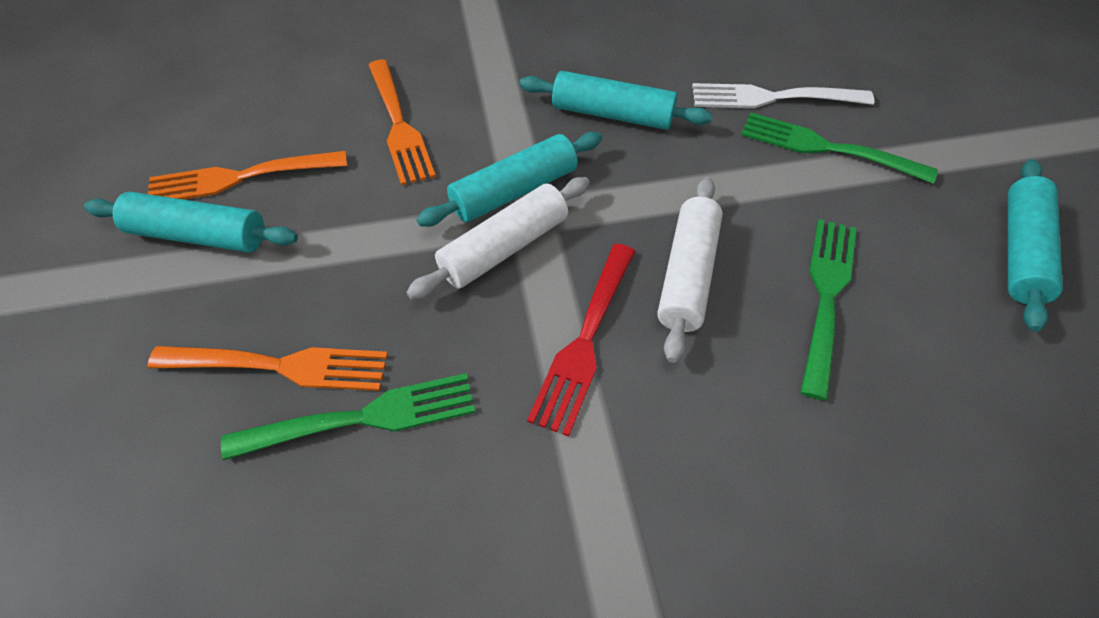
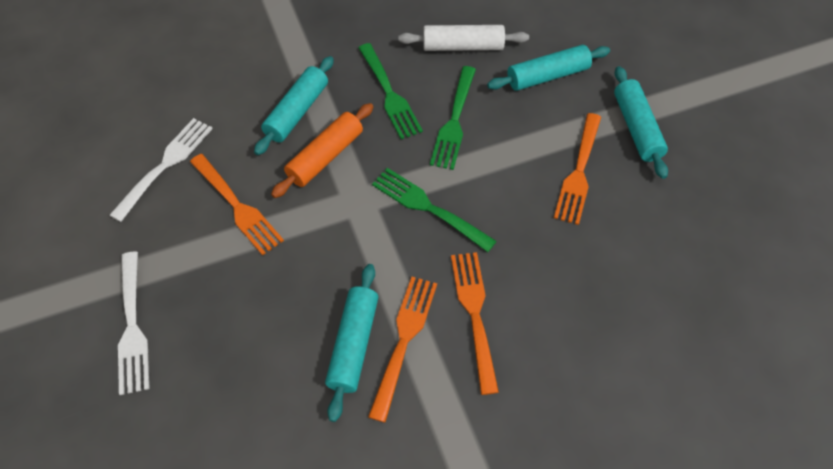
orange fork: 3 -> 4
orange rolling pin: 0 -> 1
red fork: 1 -> 0
white fork: 1 -> 2
white rolling pin: 2 -> 1

